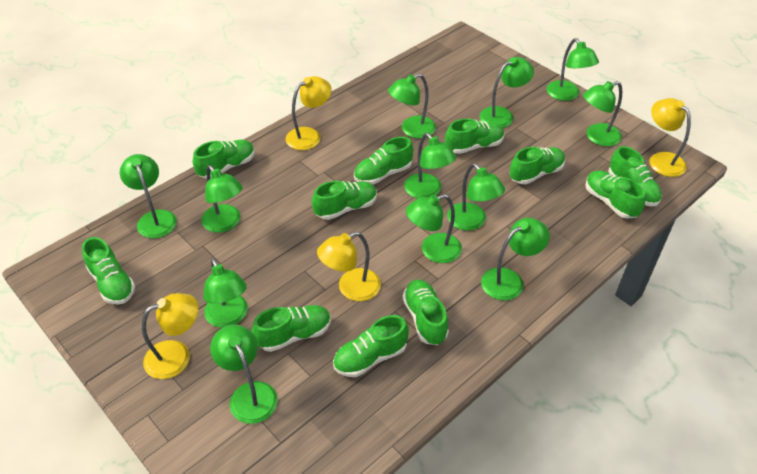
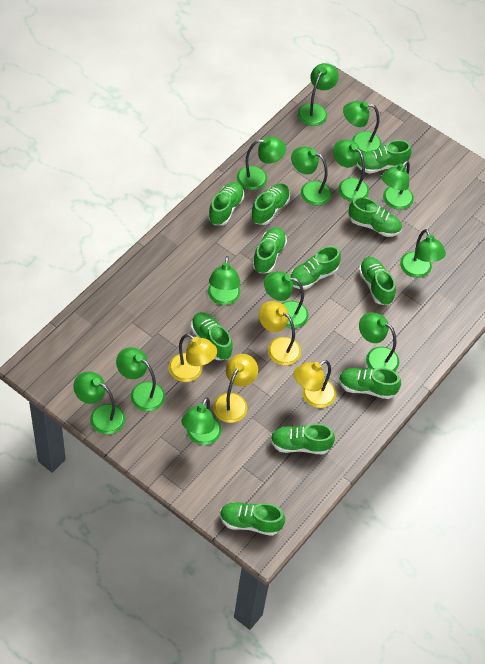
green lamp: 12 -> 13

